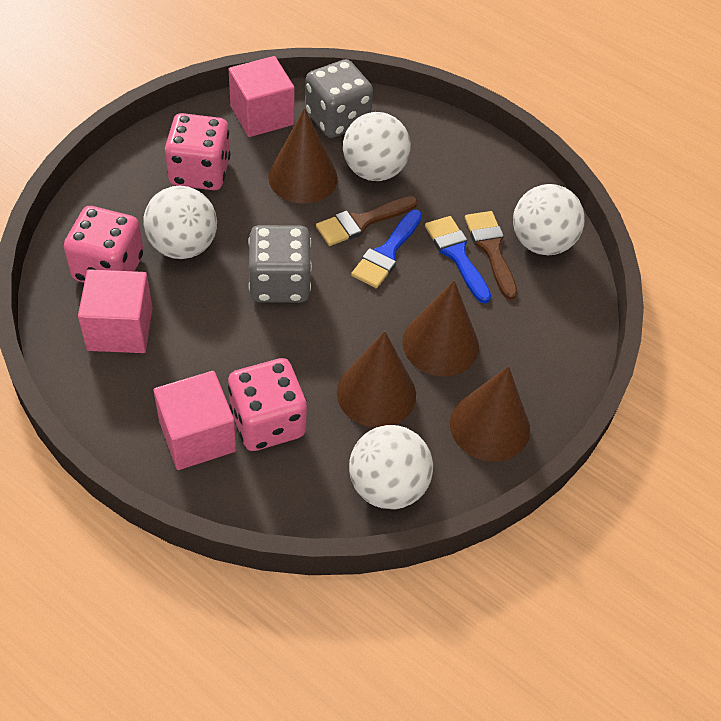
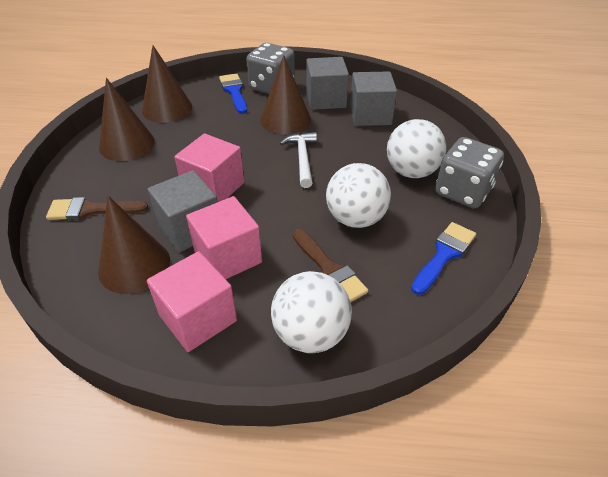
grey cube: 0 -> 3
pink dice: 3 -> 0
white ball: 4 -> 3
white hammer: 0 -> 1

